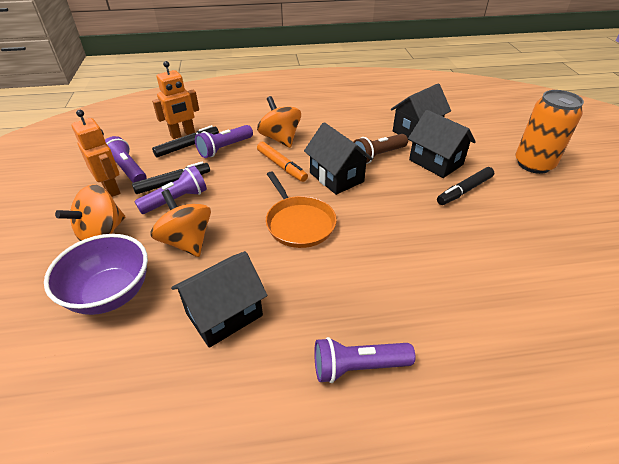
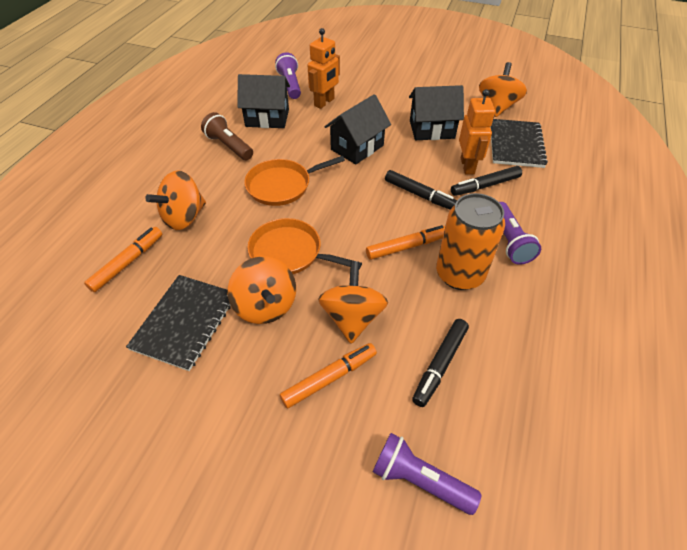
black house: 4 -> 3
black notebook: 0 -> 2
orange marker: 1 -> 3
orange pan: 1 -> 2
orange spinning top: 3 -> 4
purple bowl: 1 -> 0
purple flashlight: 4 -> 3

